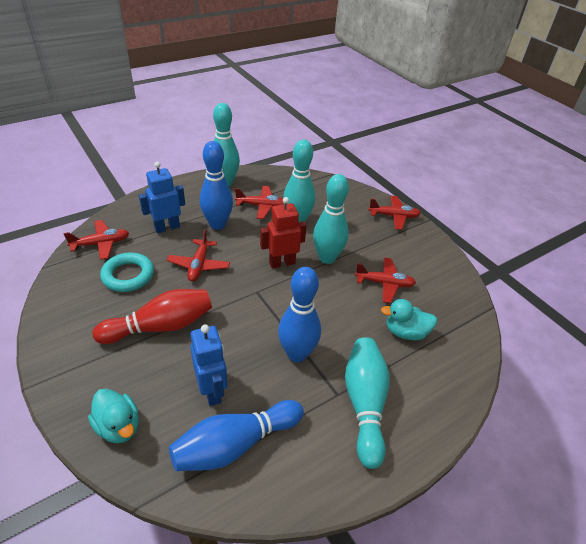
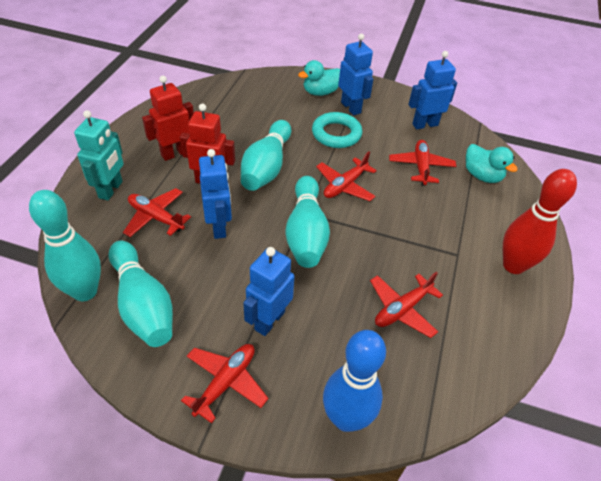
blue bowling pin: 3 -> 1
blue robot: 2 -> 4
red robot: 1 -> 2
turquoise robot: 0 -> 1

